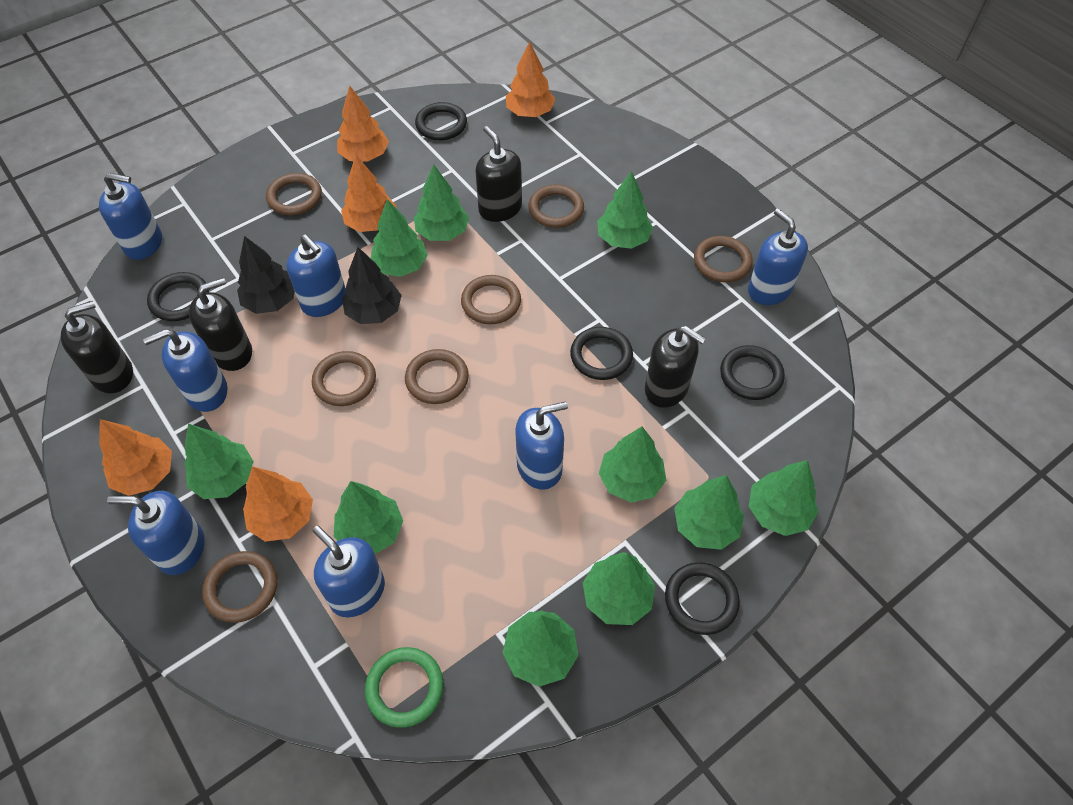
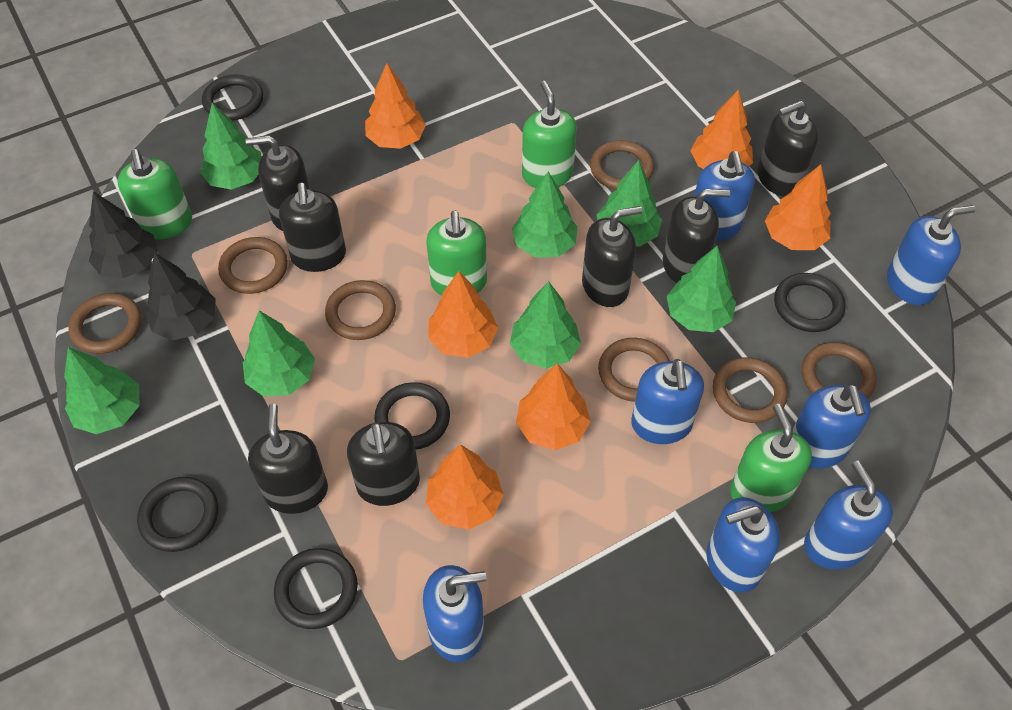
black soap dispenser: 4 -> 7
green ring: 1 -> 0
green soap dispenser: 0 -> 4
green tree: 10 -> 7
orange tree: 5 -> 6

